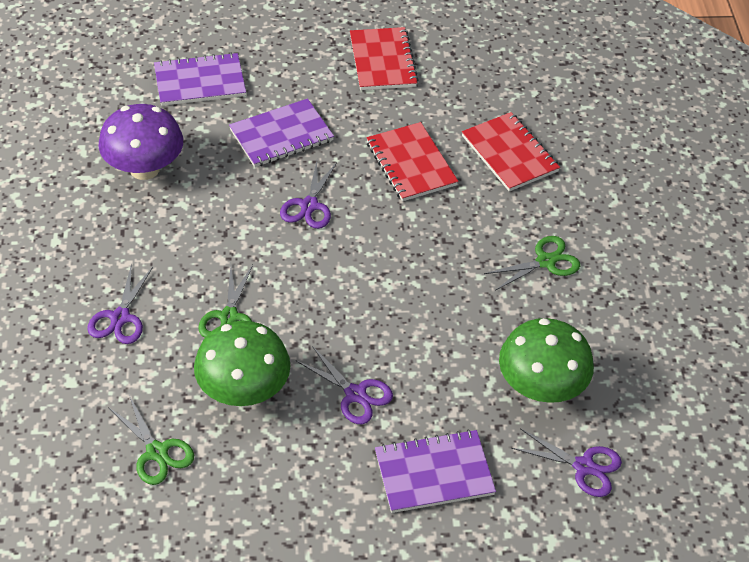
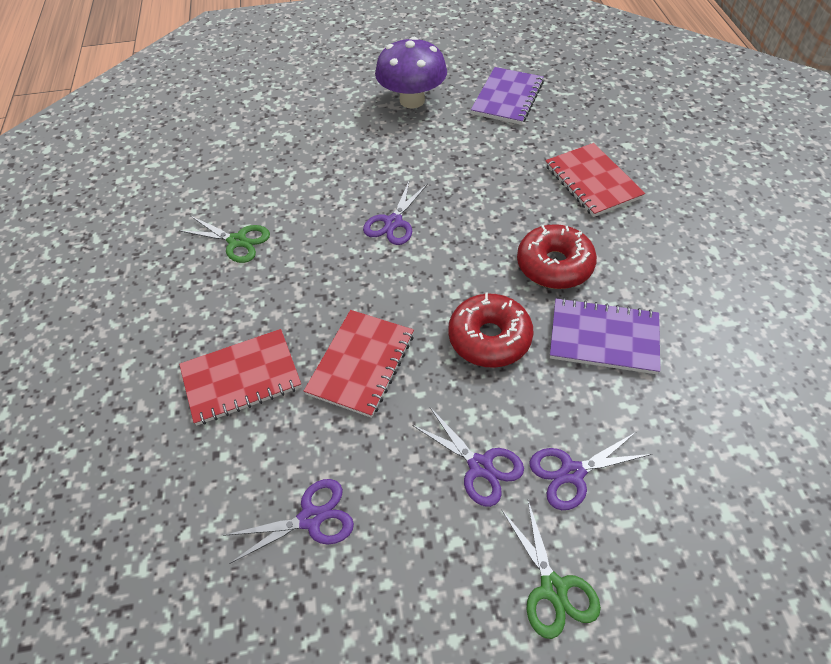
green mushroom: 2 -> 0
green scissors: 3 -> 2
purple notebook: 3 -> 2
red donut: 0 -> 2

